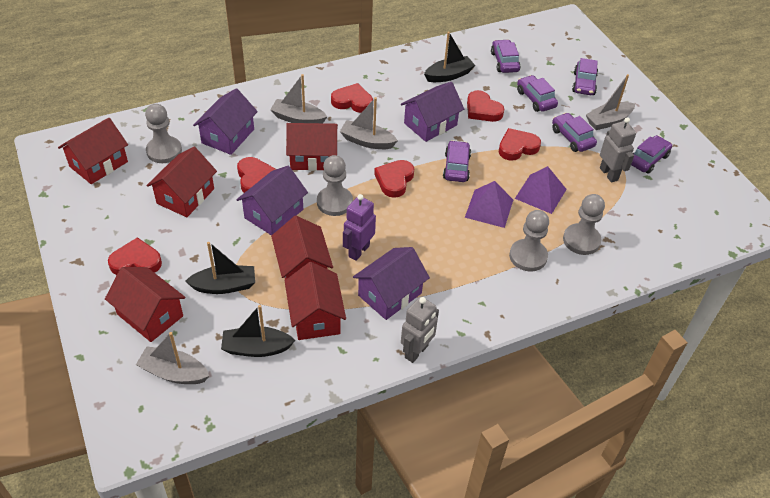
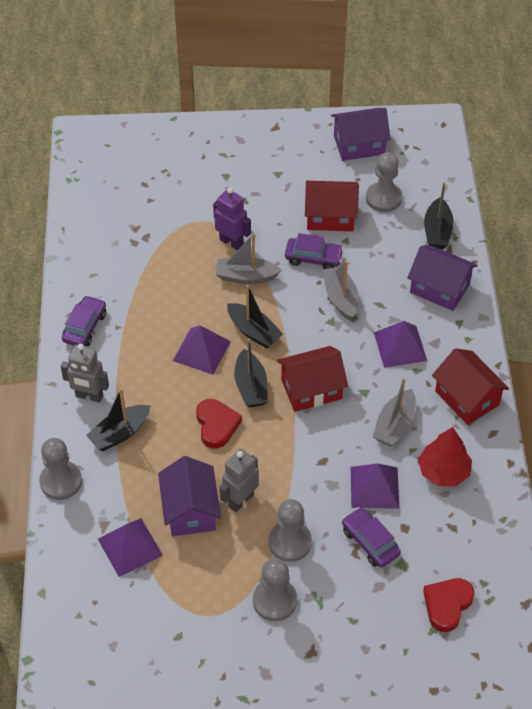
black boat: 3 -> 4
grey boat: 4 -> 3
purple car: 6 -> 3
purple house: 4 -> 3
purple pyramid: 2 -> 4
red heart: 6 -> 2
red house: 6 -> 3
red tree: 0 -> 1

